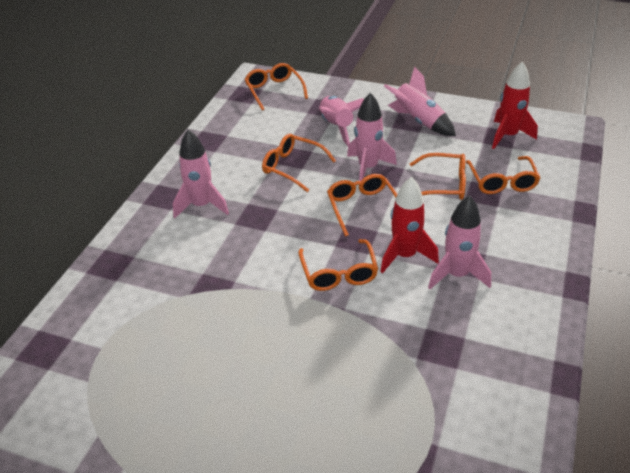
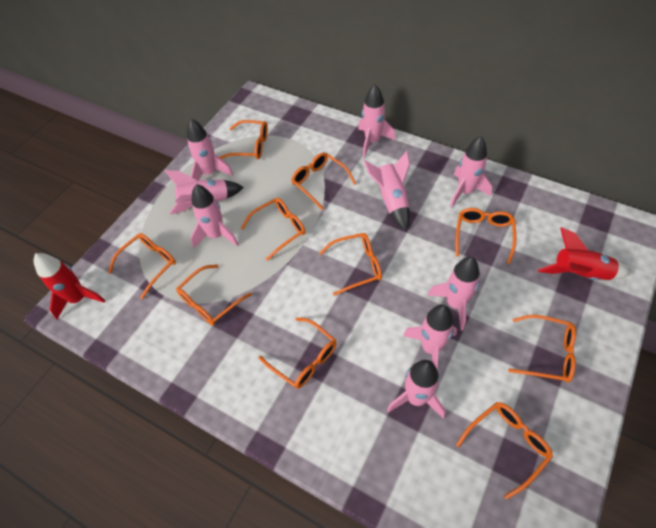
orange glasses: 6 -> 10
pink rocket: 5 -> 9

